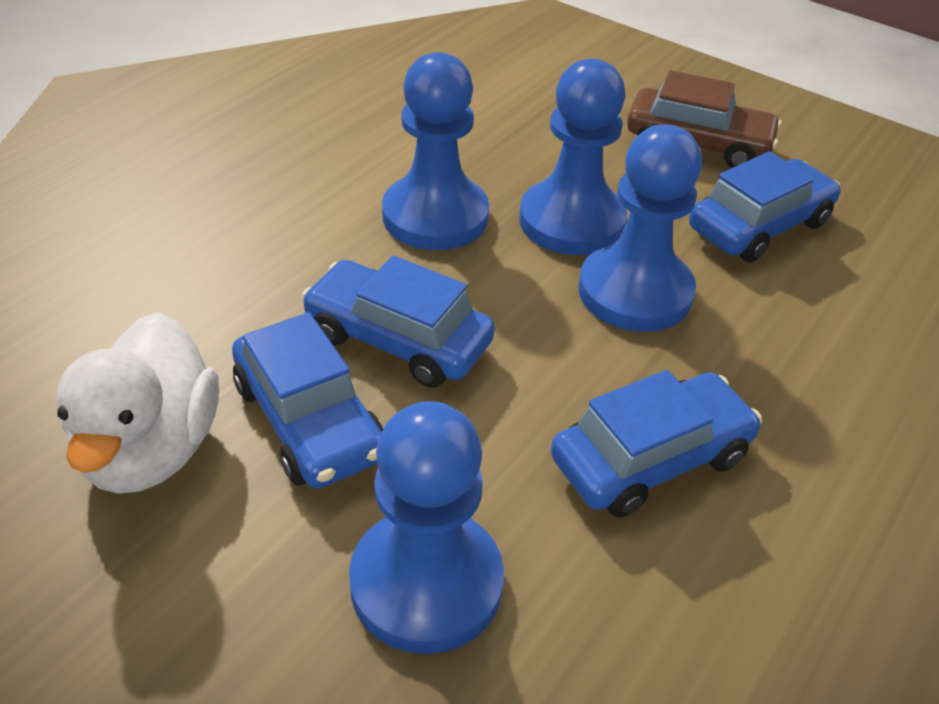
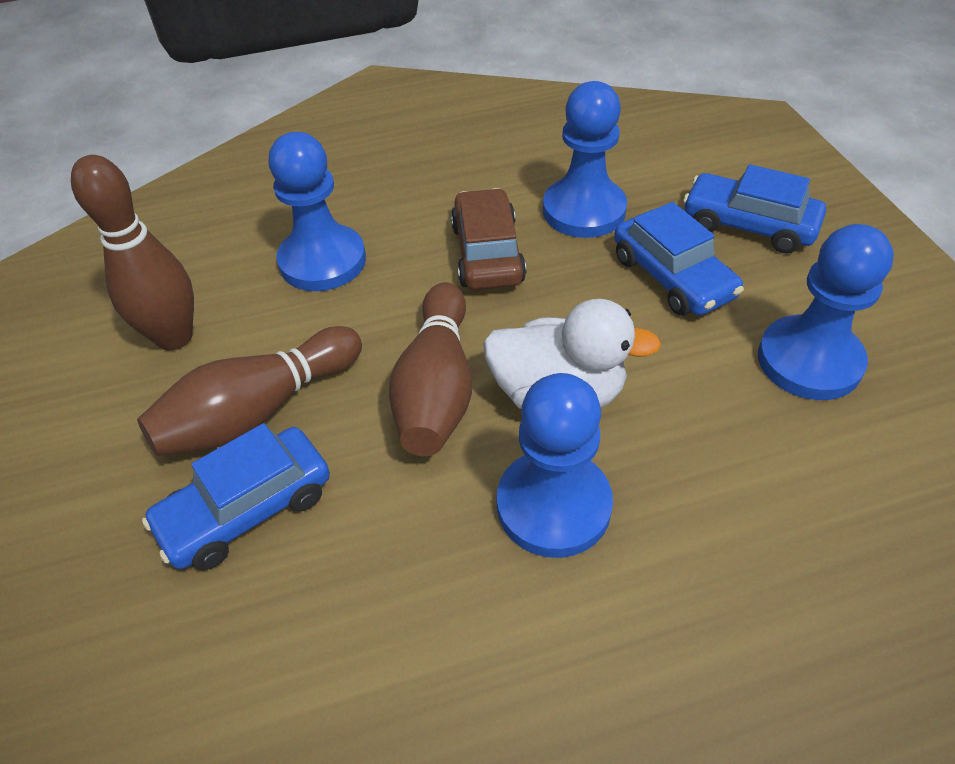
blue car: 4 -> 3
brown bowling pin: 0 -> 3

